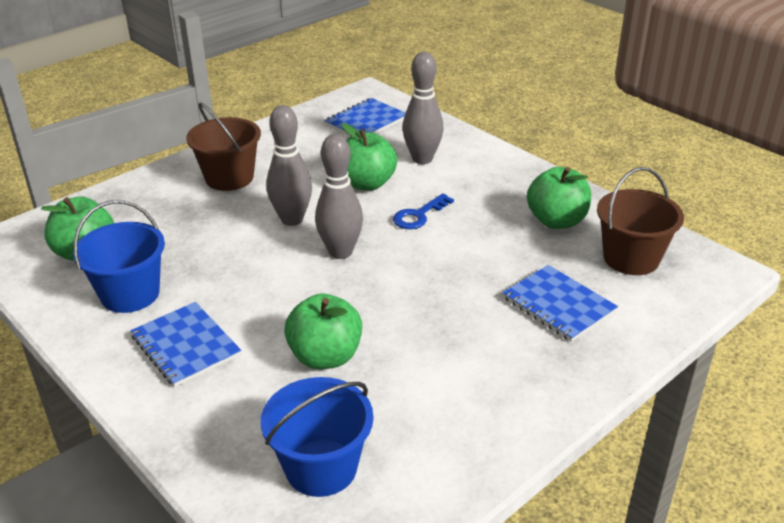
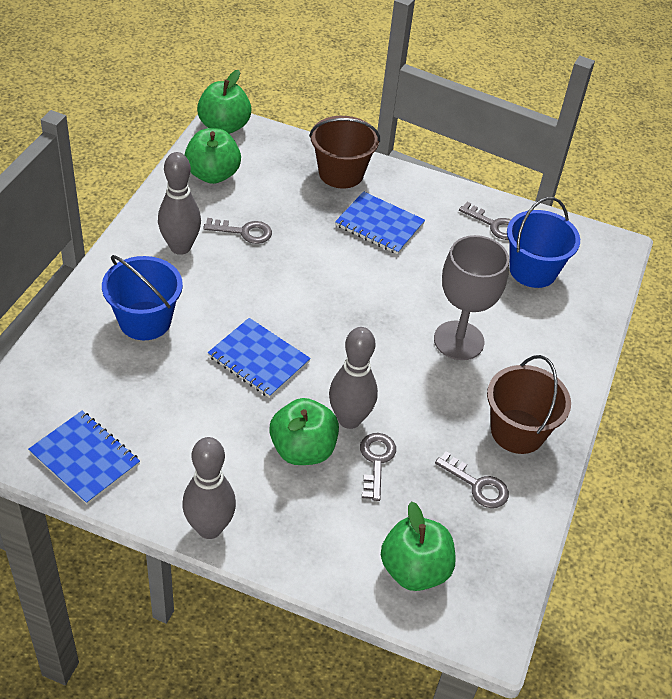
blue key: 1 -> 0
grey goblet: 0 -> 1
grey key: 0 -> 4

